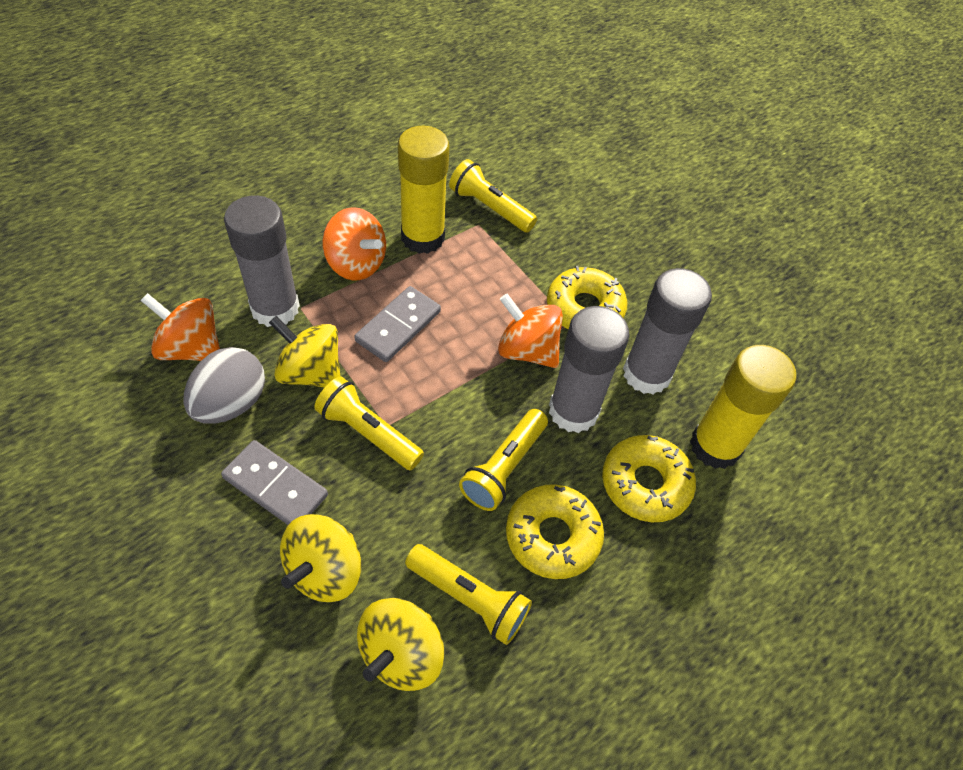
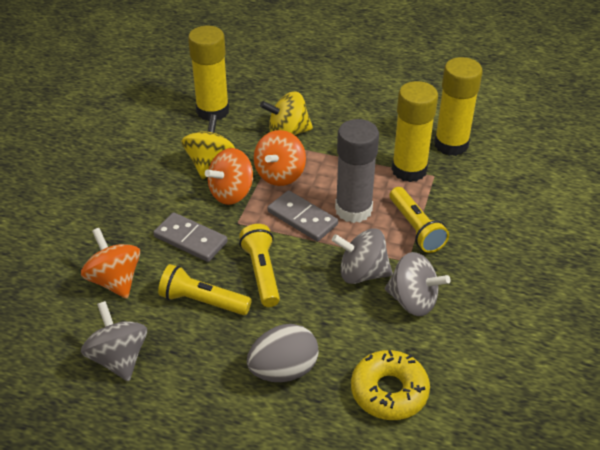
grey glue stick: 3 -> 1
grey spinning top: 0 -> 3
yellow donut: 3 -> 1
yellow flashlight: 4 -> 3
yellow glue stick: 2 -> 3
yellow spinning top: 3 -> 2

